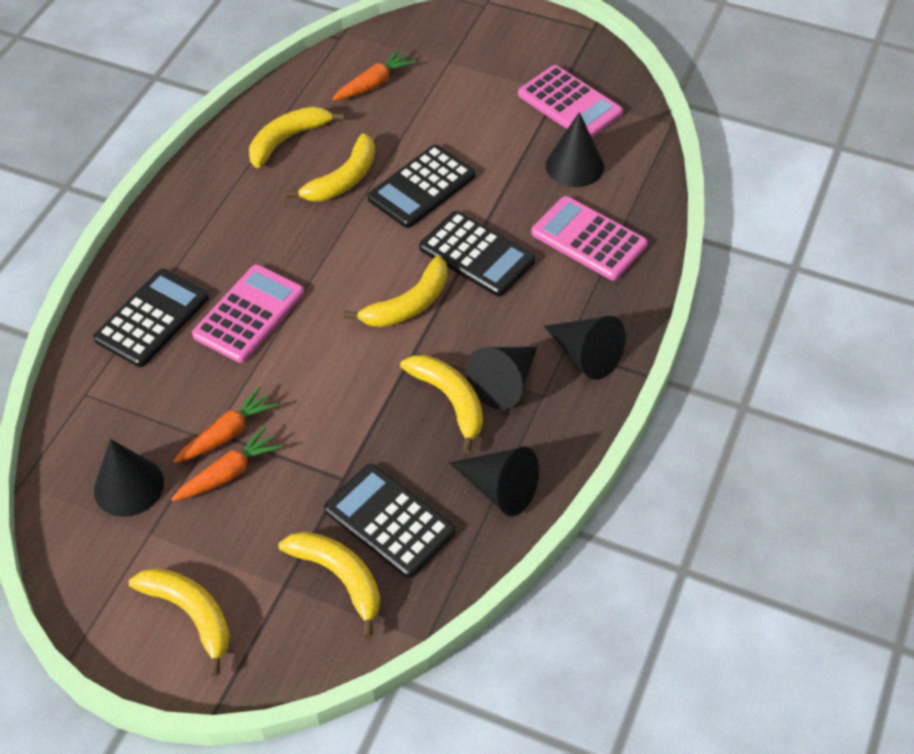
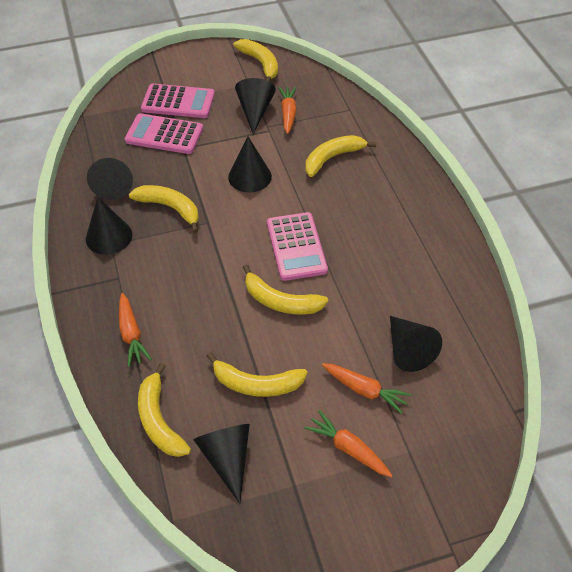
black calculator: 4 -> 0
black cone: 5 -> 6
orange carrot: 3 -> 4

